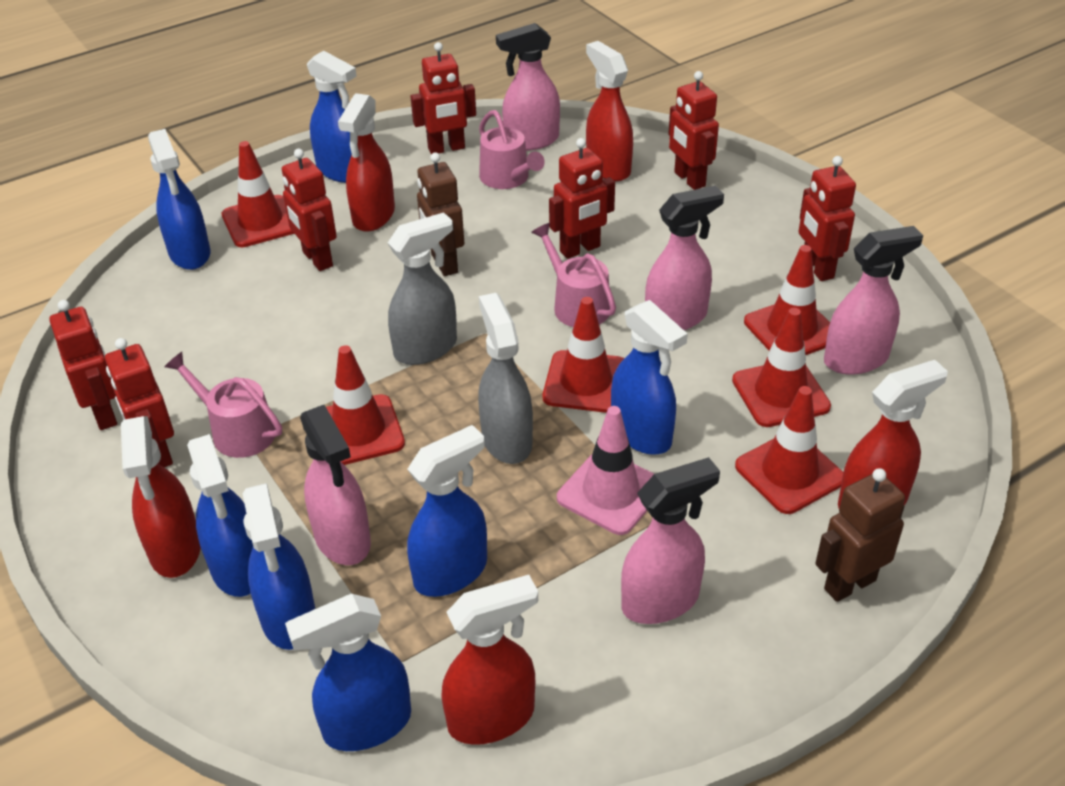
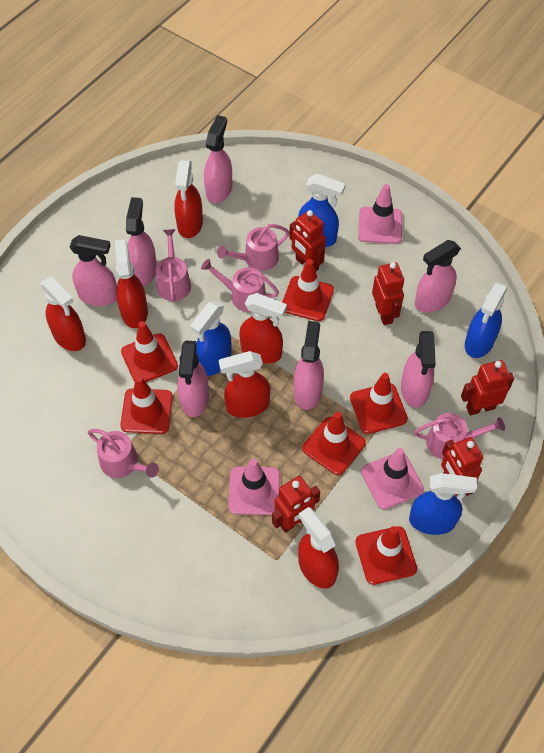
blue spray bottle: 7 -> 4
brown robot: 2 -> 0
grey spray bottle: 2 -> 0
pink spray bottle: 5 -> 7
pink traffic cone: 1 -> 3
pink watering can: 3 -> 5
red robot: 7 -> 5
red spray bottle: 5 -> 6

